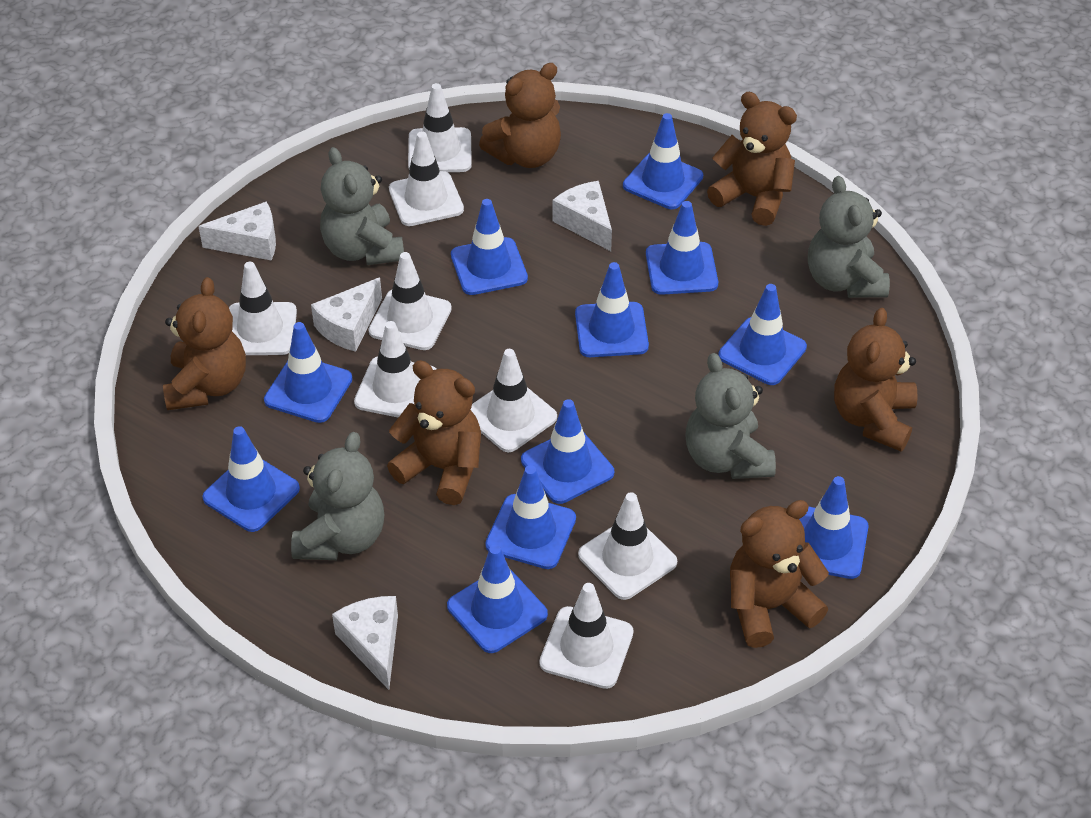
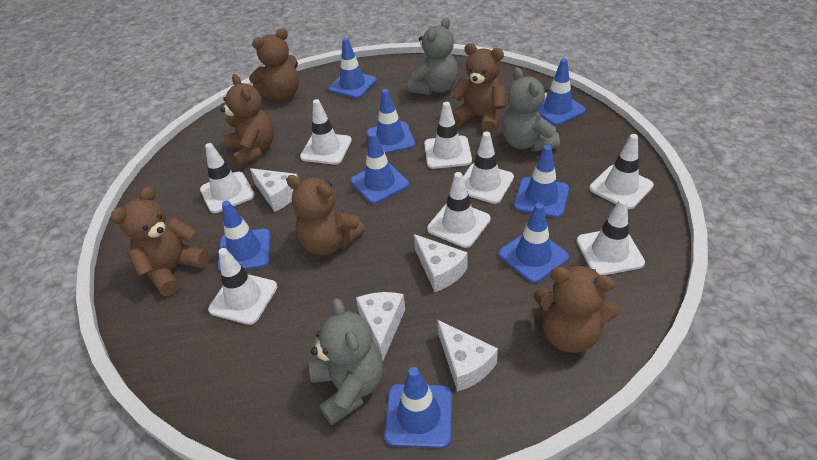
blue traffic cone: 11 -> 8
grey teddy bear: 4 -> 3

